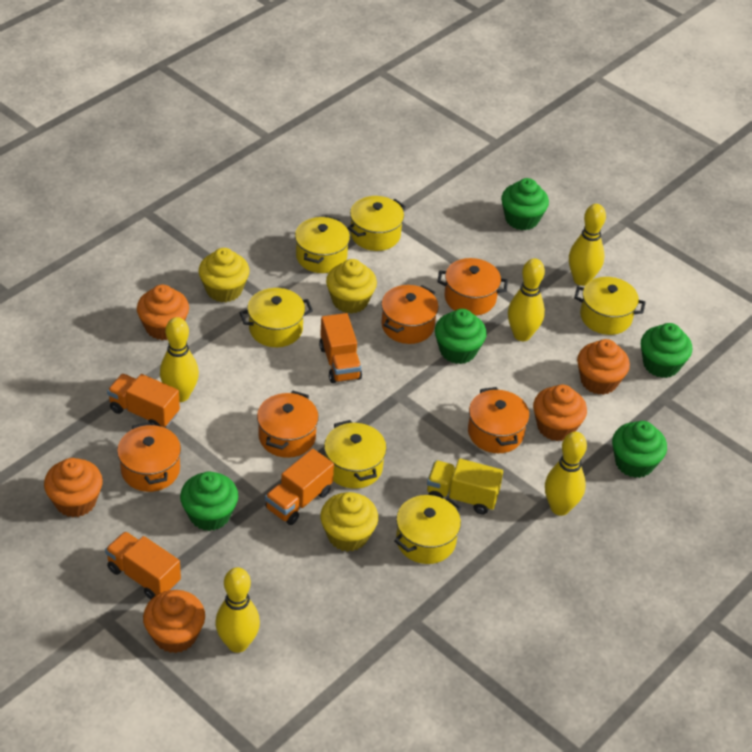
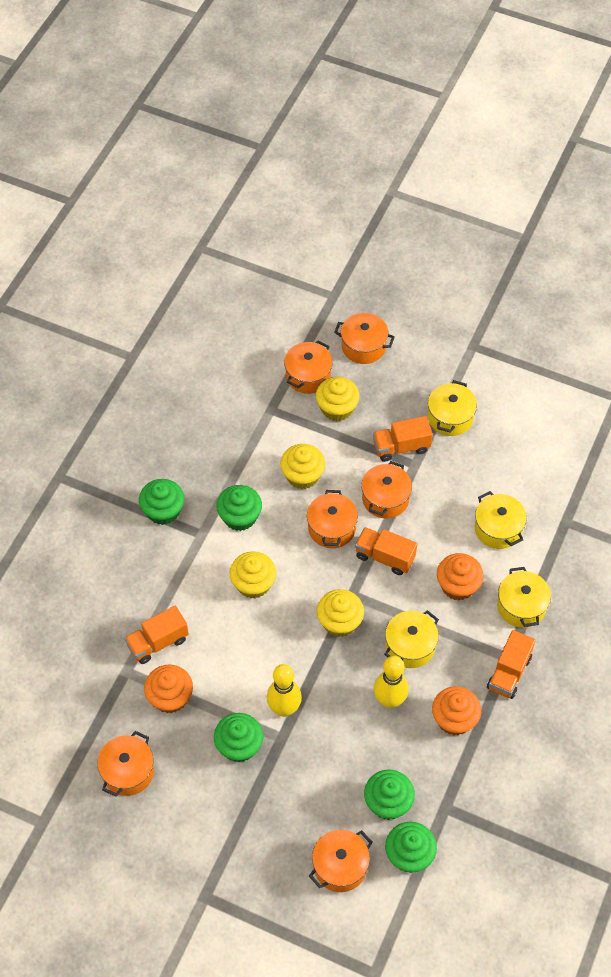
orange cupcake: 5 -> 3
orange pot: 5 -> 6
yellow bowling pin: 5 -> 2
yellow cupcake: 3 -> 4
yellow pot: 6 -> 4
yellow truck: 1 -> 0

